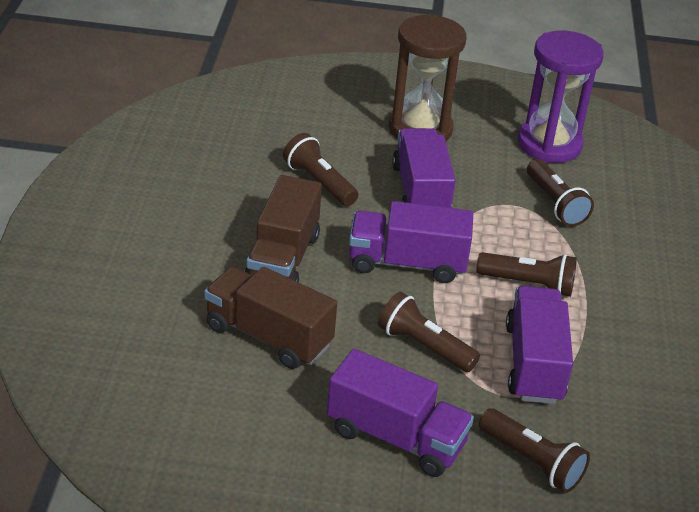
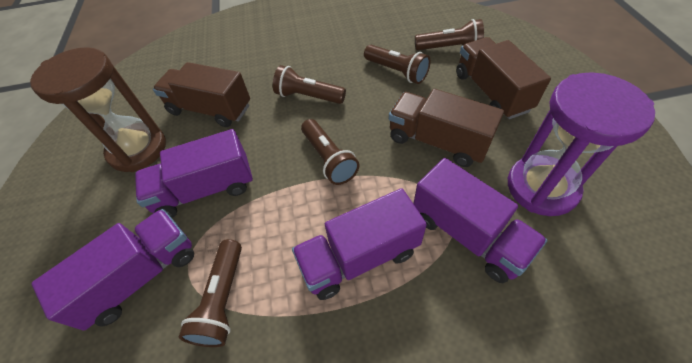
brown truck: 2 -> 3

